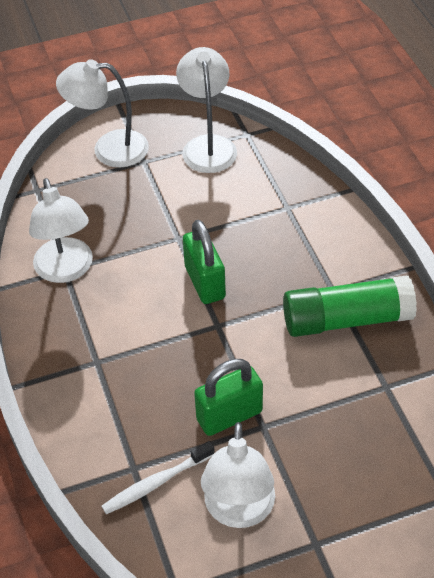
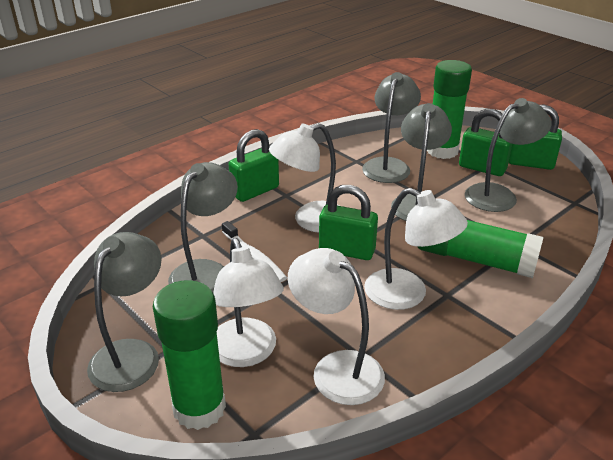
green glue stick: 1 -> 3
green padlock: 2 -> 4
grey lamp: 0 -> 5

